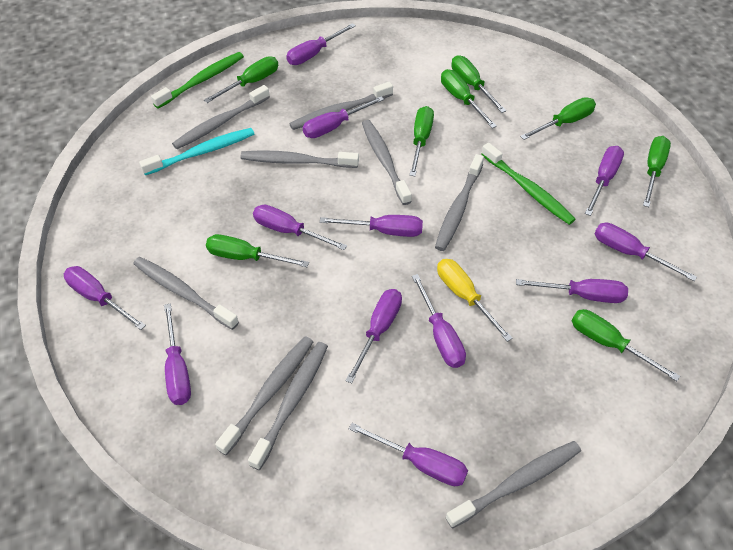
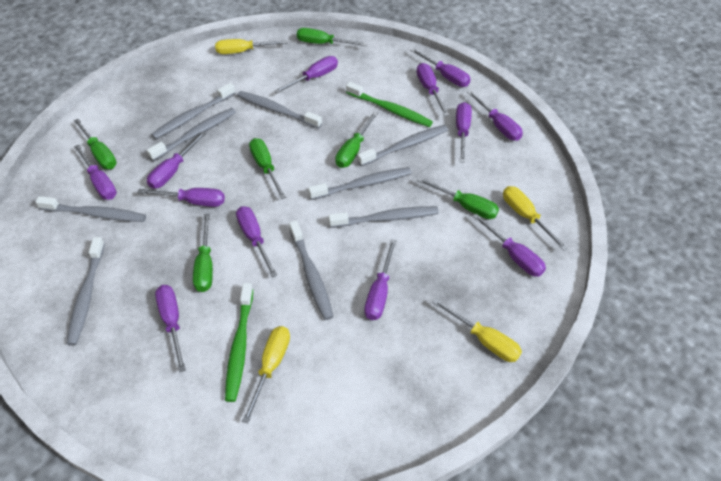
green screwdriver: 8 -> 6
turquoise toothbrush: 1 -> 0
yellow screwdriver: 1 -> 4

